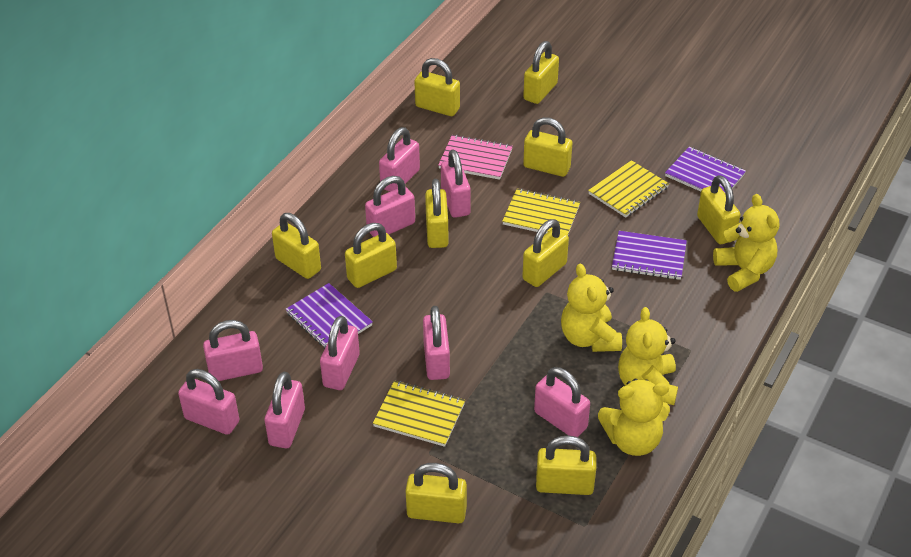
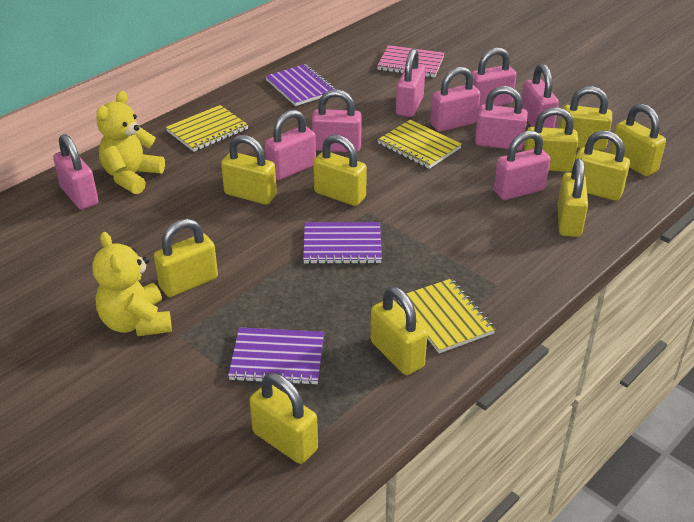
yellow teddy bear: 4 -> 2

